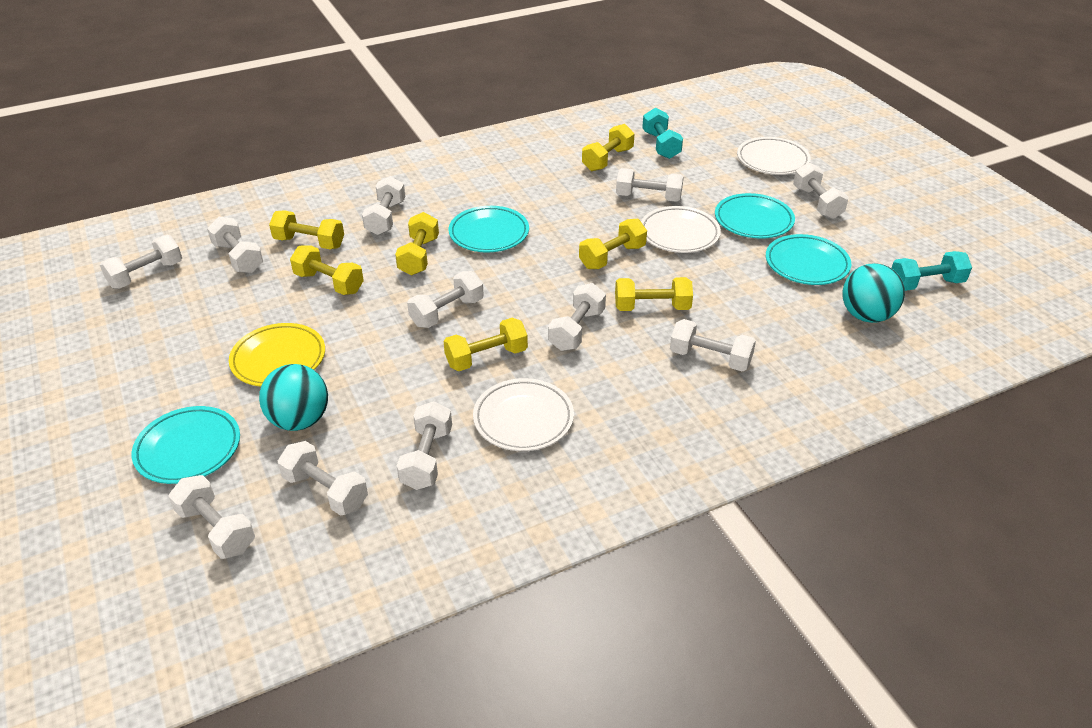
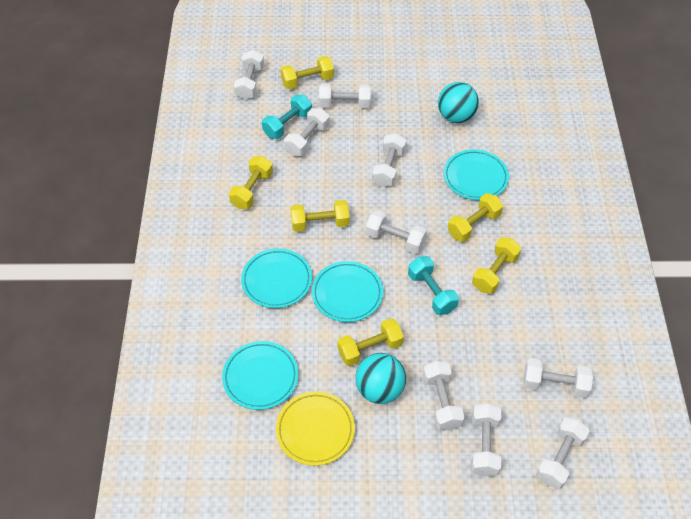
white dumbbell: 11 -> 9
white plate: 3 -> 0
yellow dumbbell: 7 -> 6

